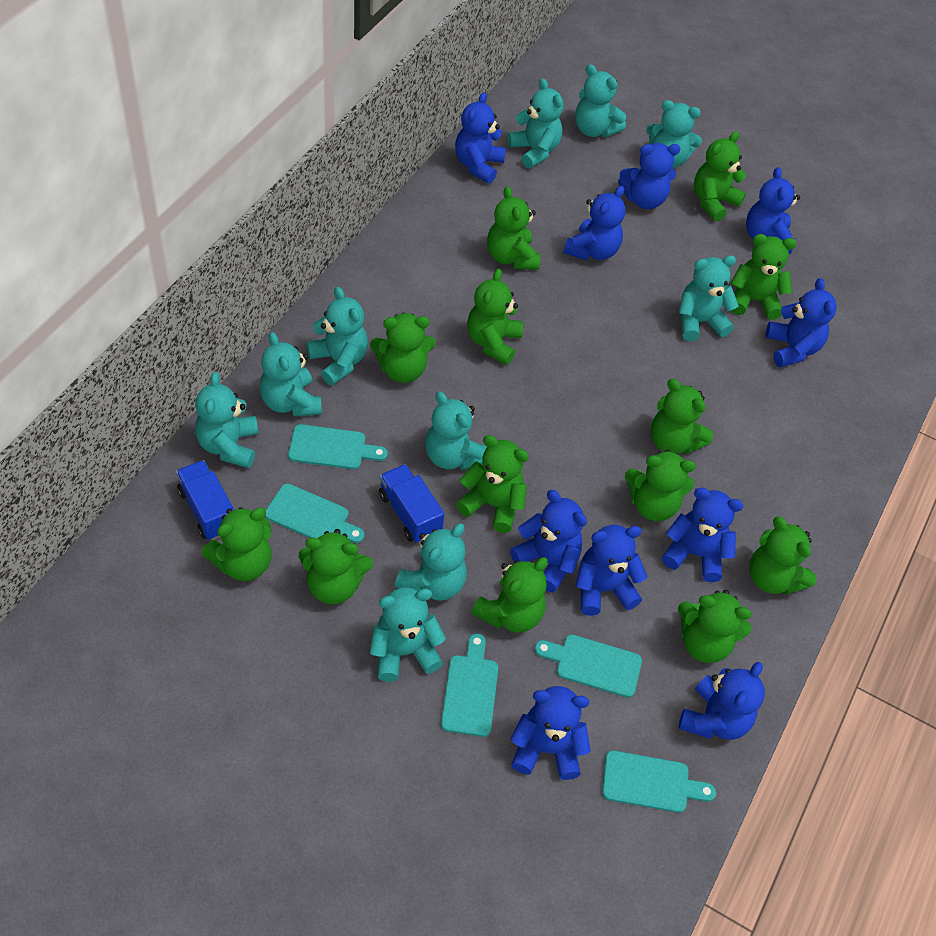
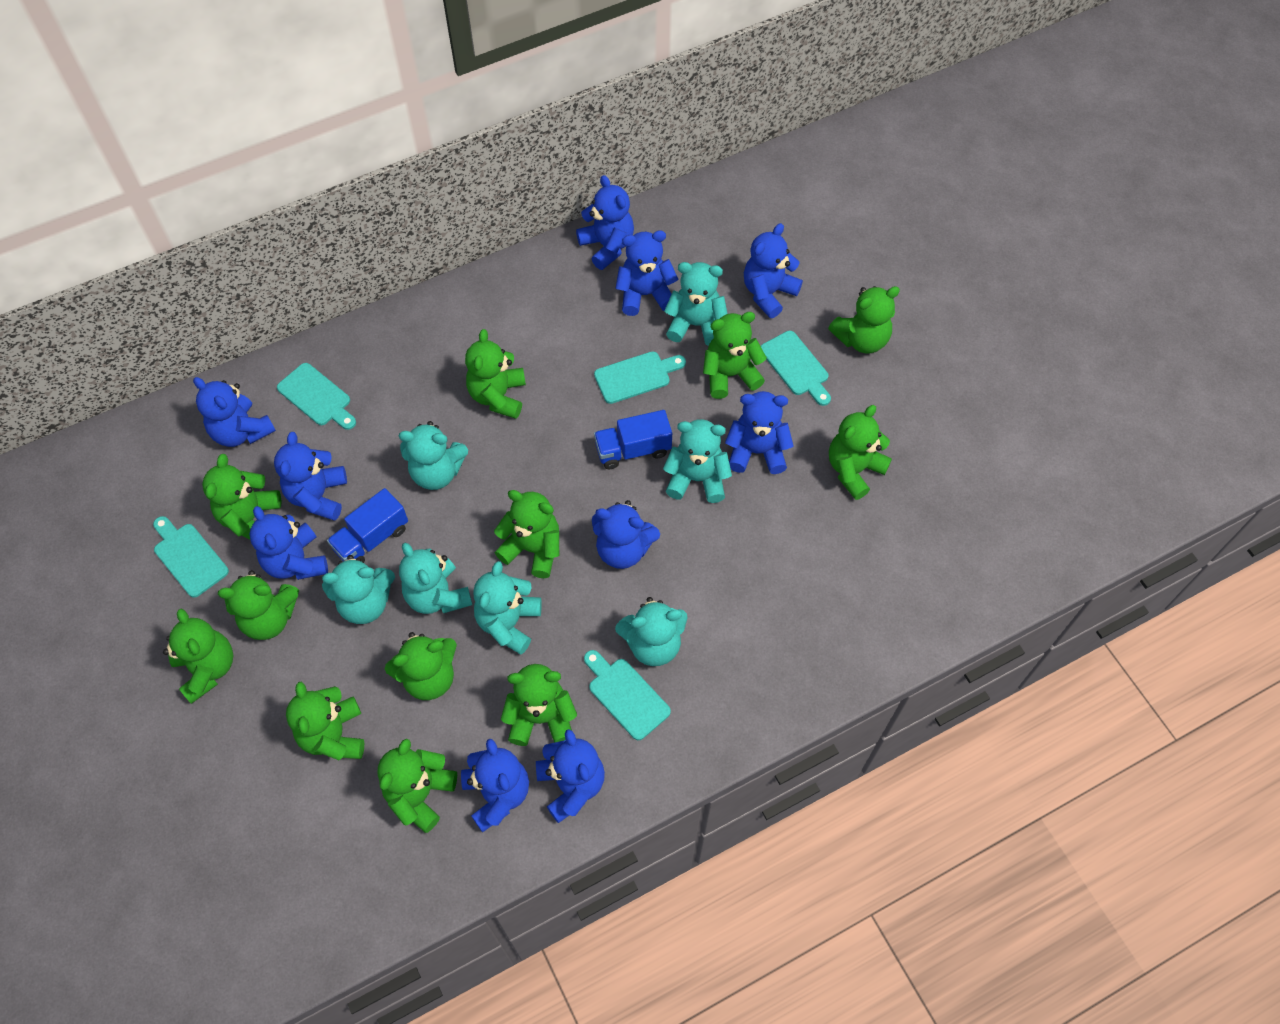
green teddy bear: 13 -> 12
turquoise teddy bear: 10 -> 7

